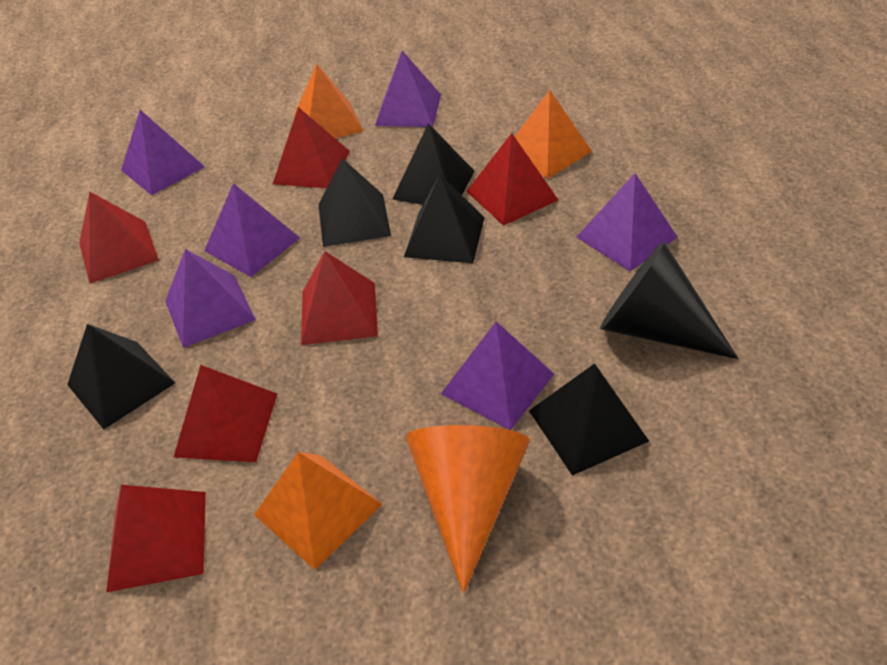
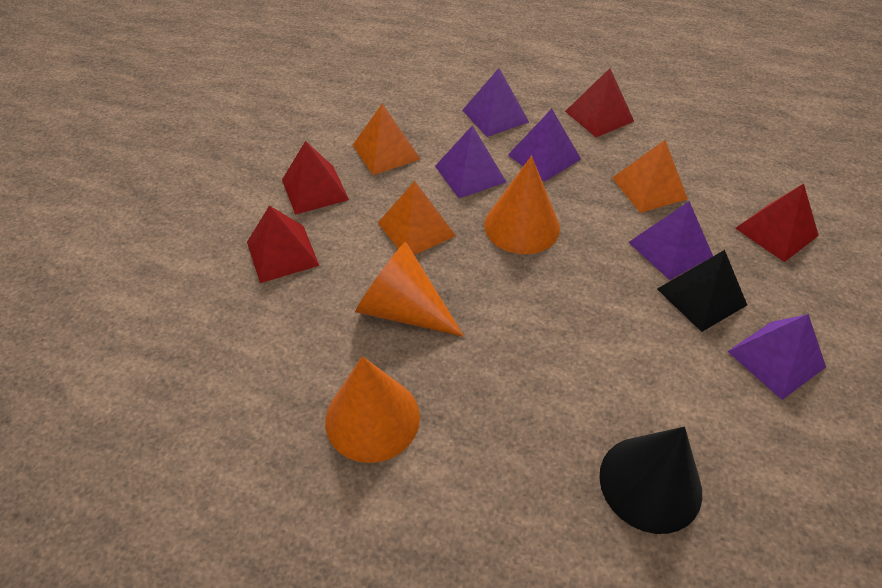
black pyramid: 5 -> 1
orange cone: 1 -> 3
purple pyramid: 6 -> 5
red pyramid: 6 -> 4

